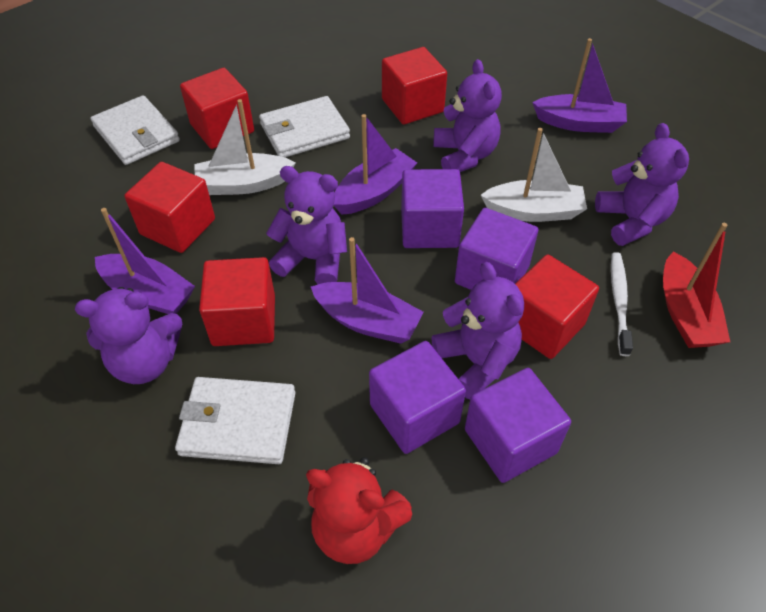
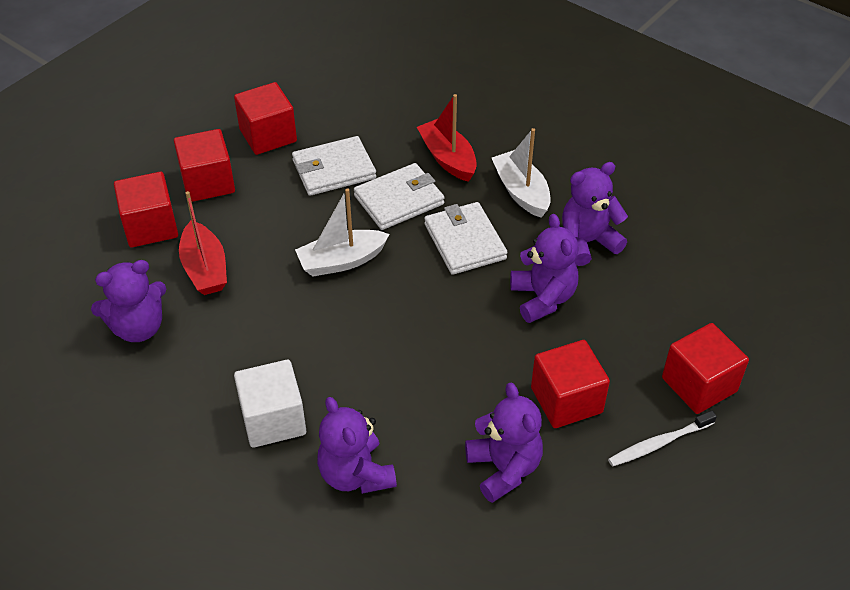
purple boat: 4 -> 0
purple cube: 4 -> 0
red boat: 1 -> 2
red teddy bear: 1 -> 0
white cube: 0 -> 1

